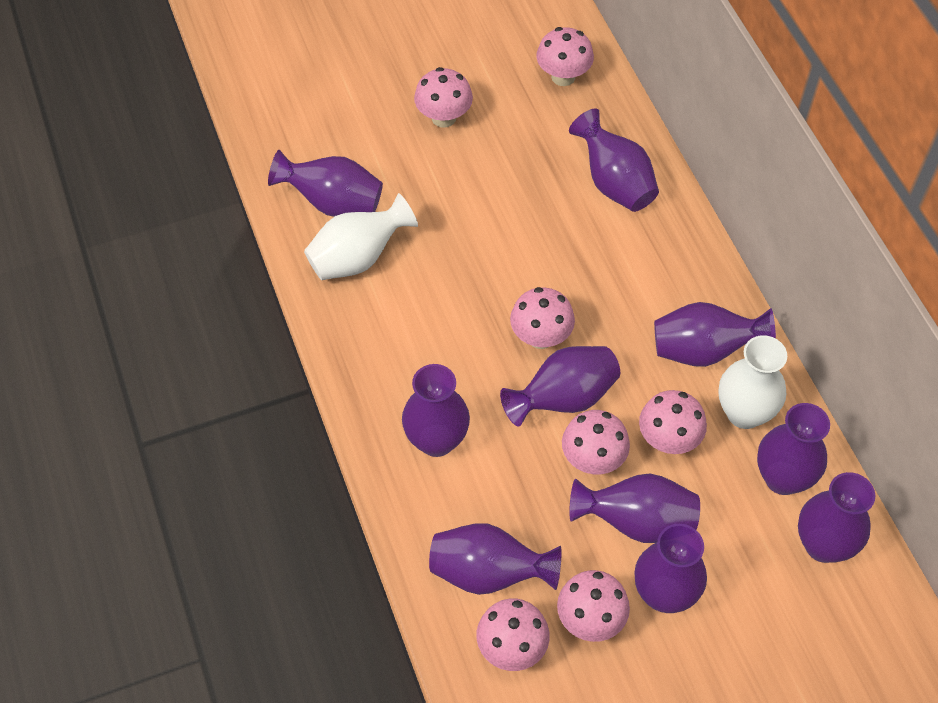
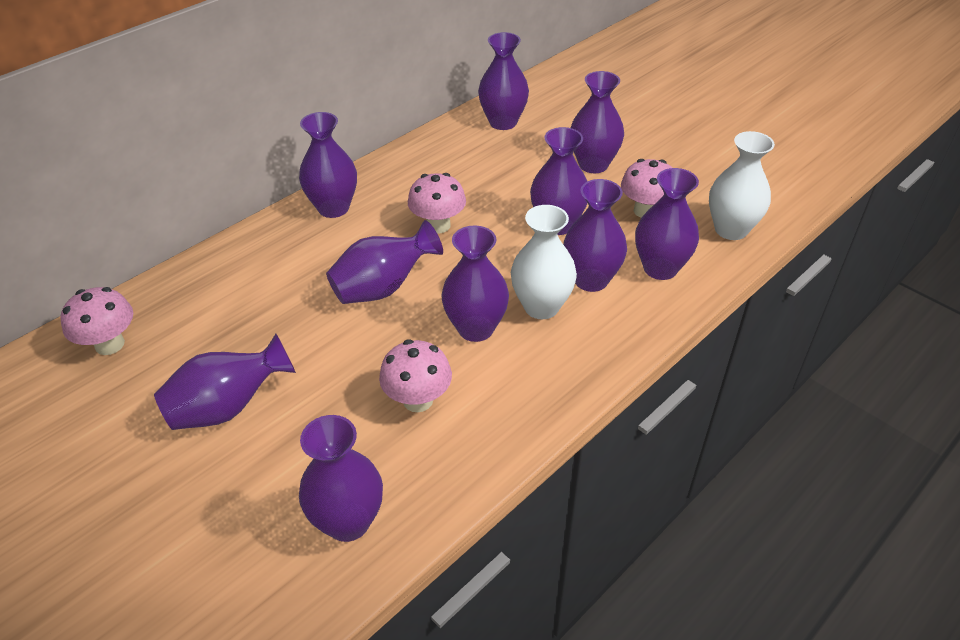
pink mushroom: 7 -> 4

